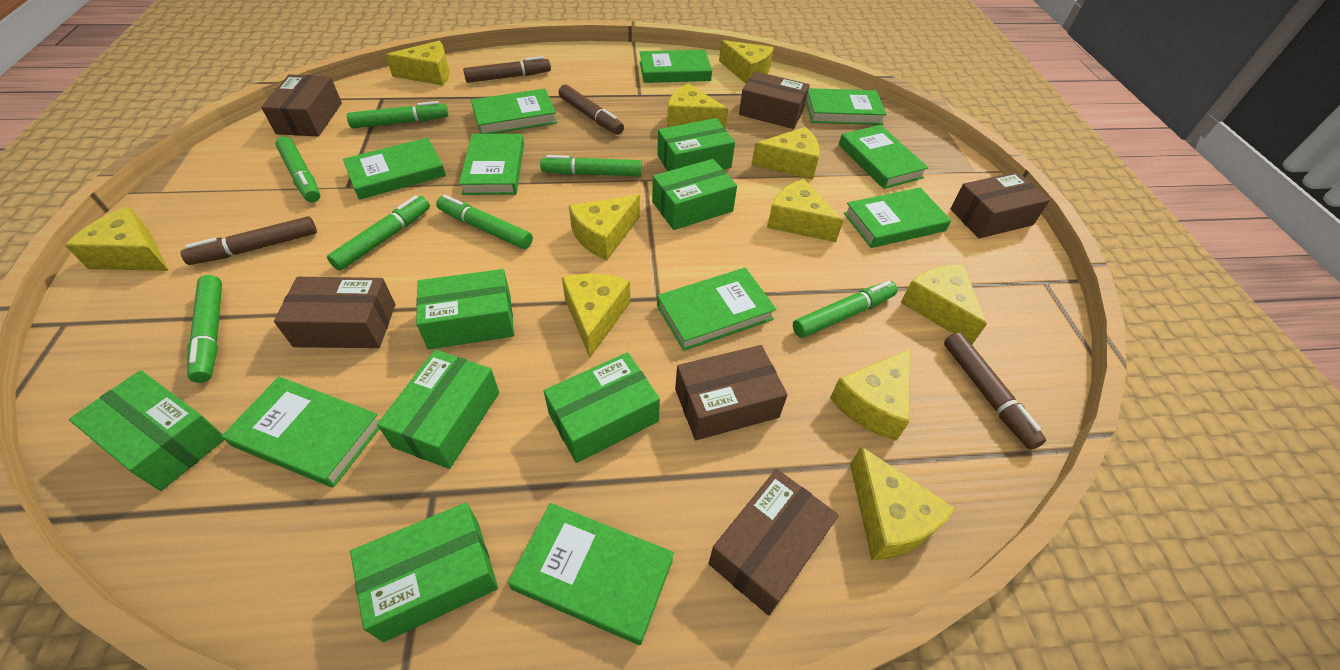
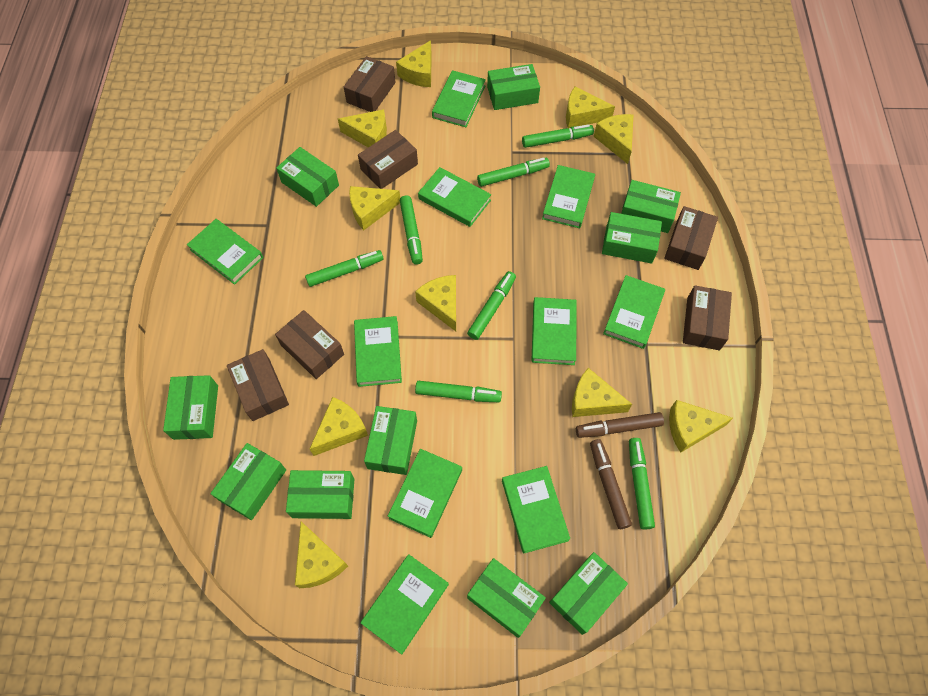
brown marker: 4 -> 2
green box: 7 -> 10
yellow cheese: 11 -> 10

